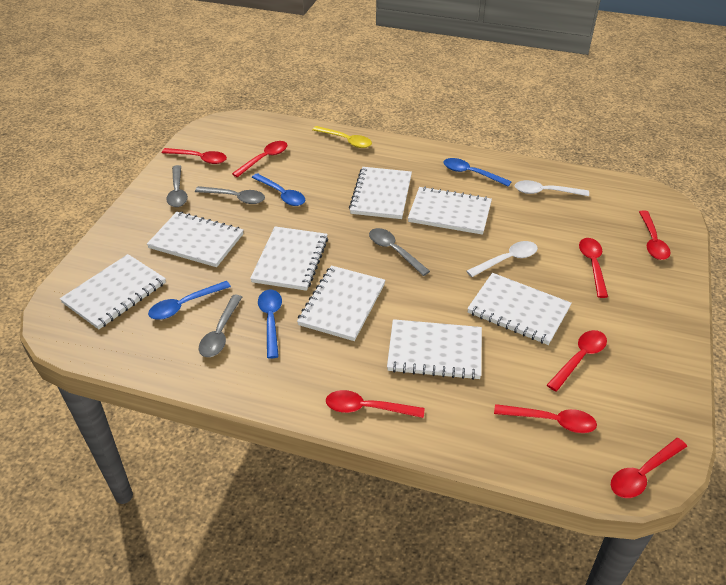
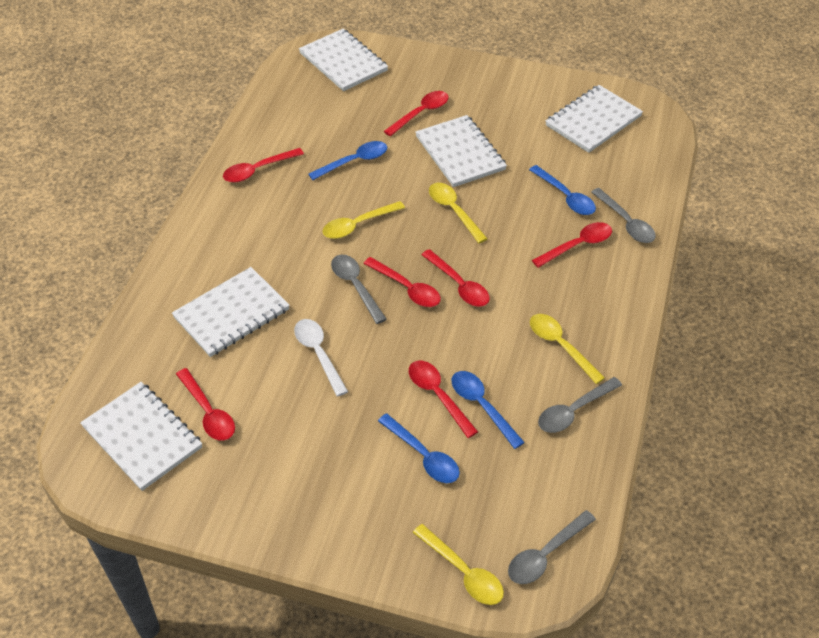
red spoon: 8 -> 7
white notebook: 8 -> 5
white spoon: 2 -> 1
yellow spoon: 1 -> 4

